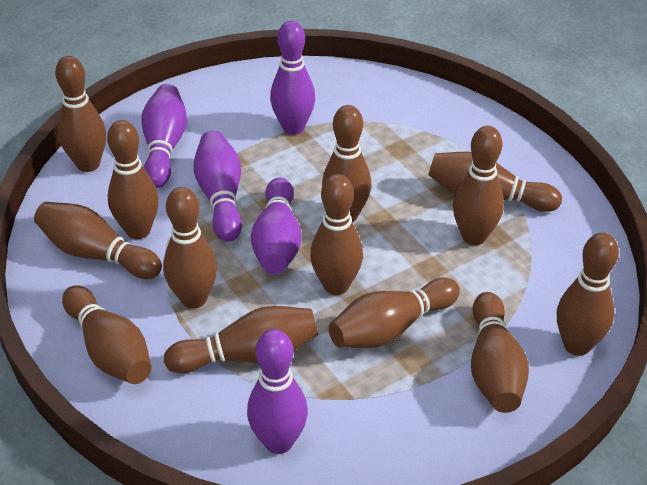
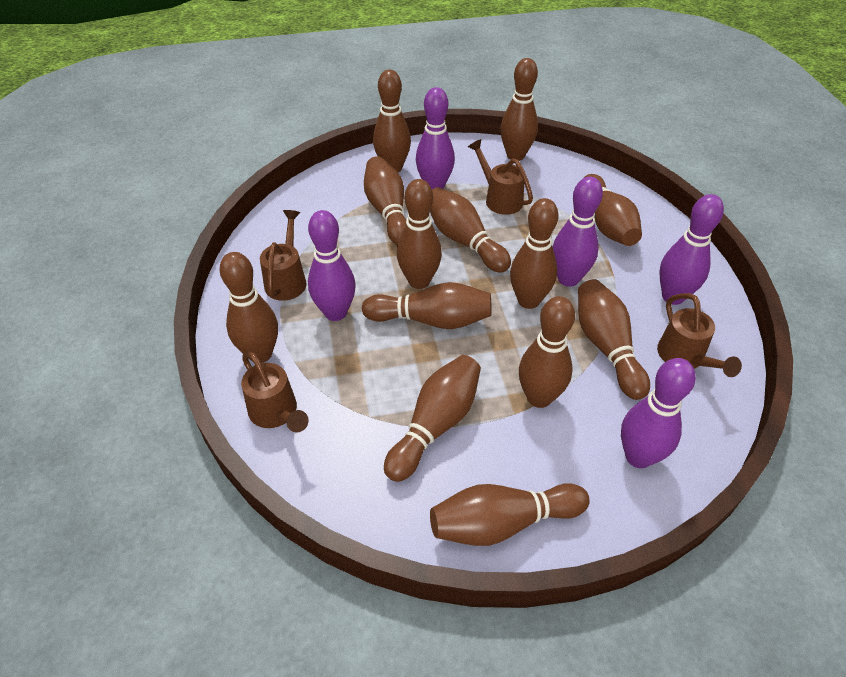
brown watering can: 0 -> 4

